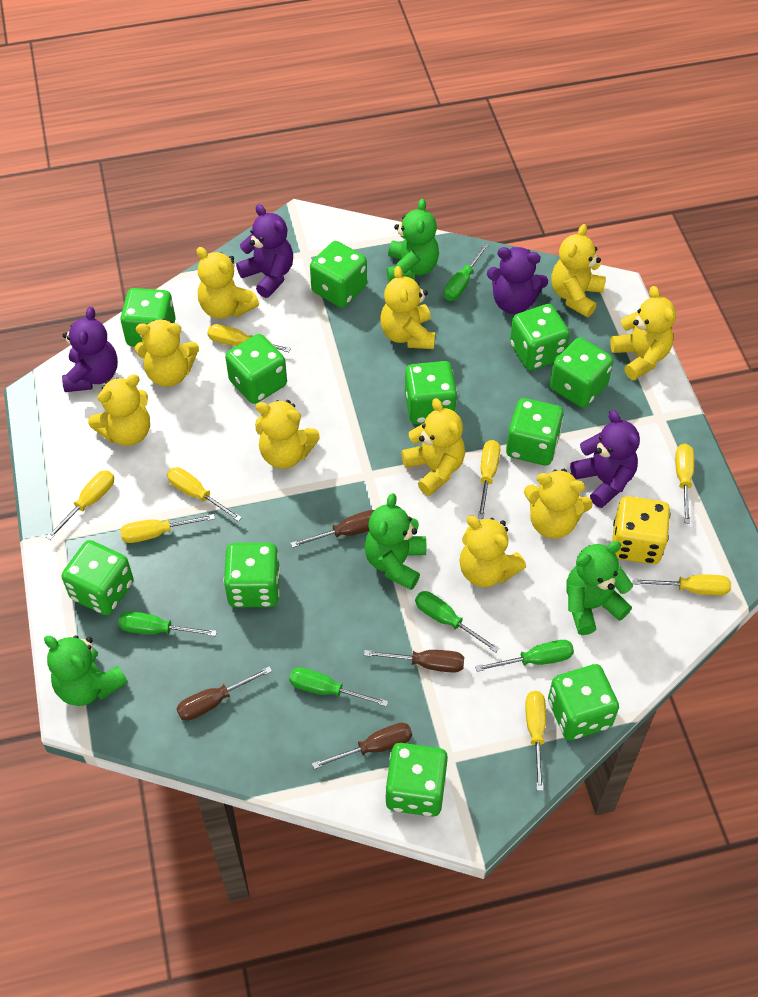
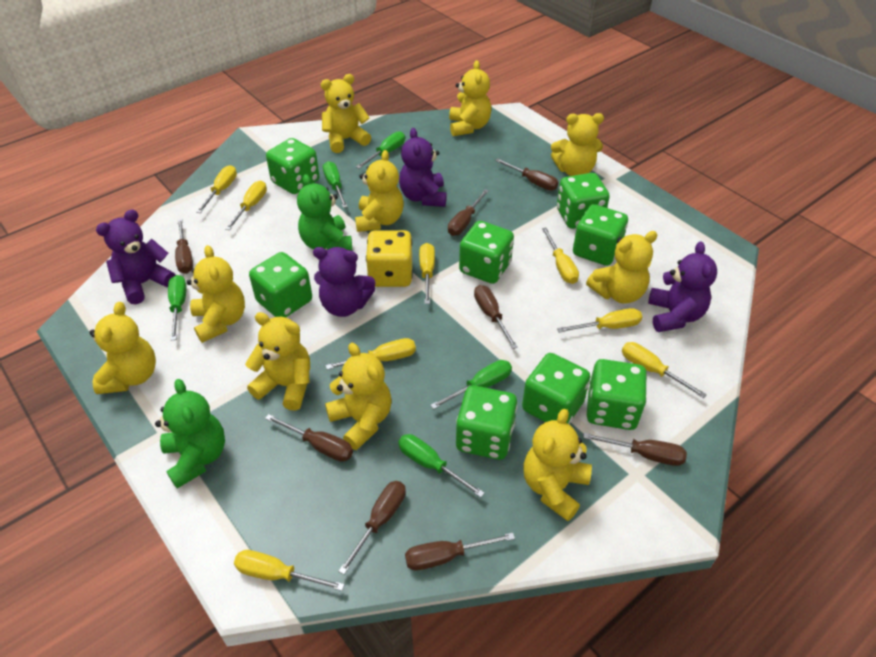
brown screwdriver: 4 -> 8
green dice: 11 -> 8
green teddy bear: 4 -> 2

